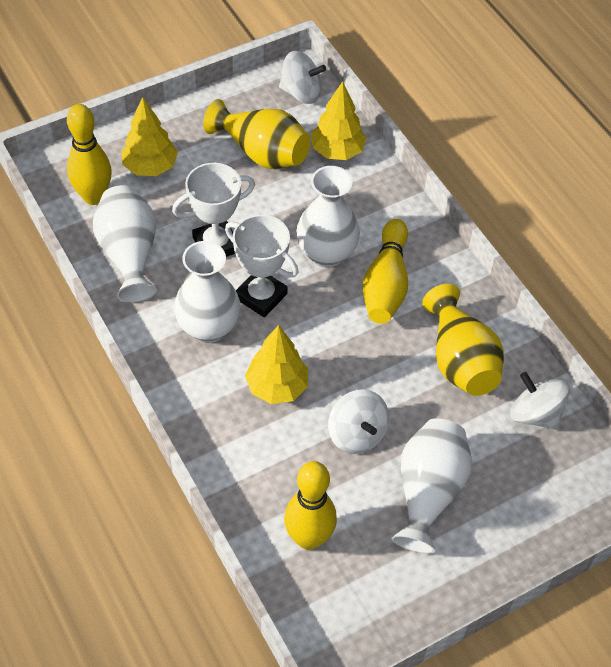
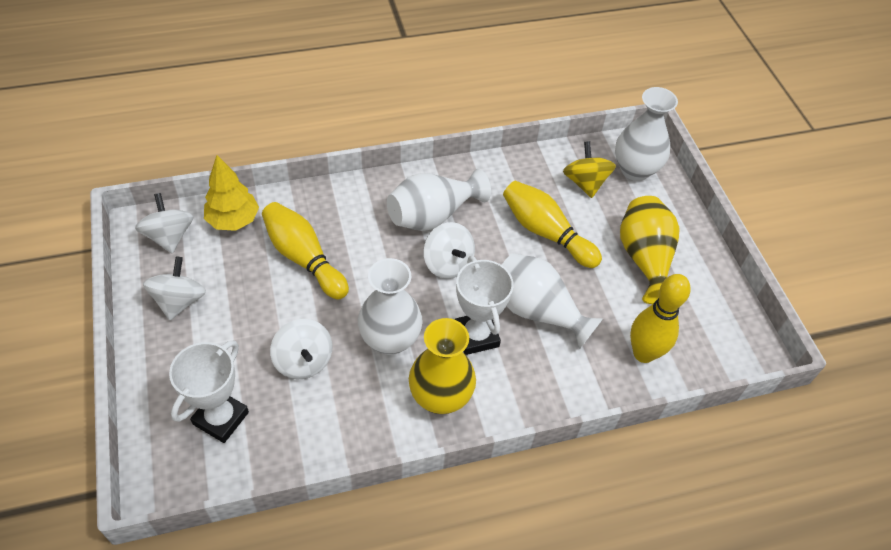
white spinning top: 3 -> 4
yellow spinning top: 0 -> 1
yellow tree: 3 -> 1

